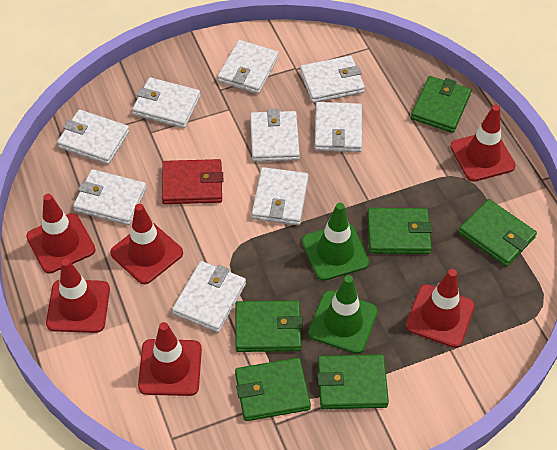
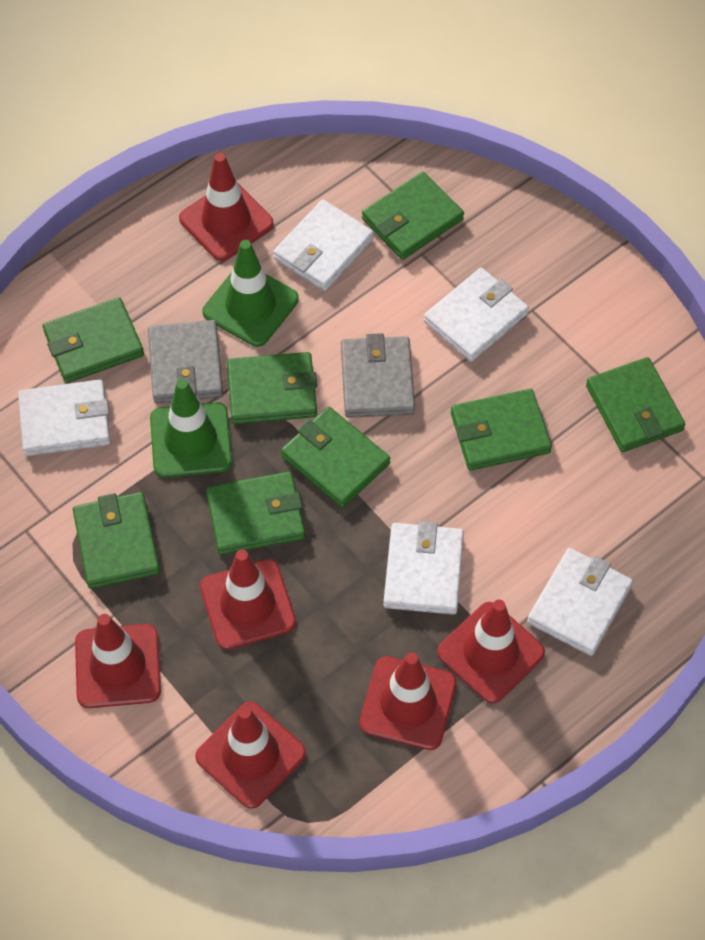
green wallet: 6 -> 8
grey wallet: 0 -> 2
red wallet: 1 -> 0
white wallet: 9 -> 5

